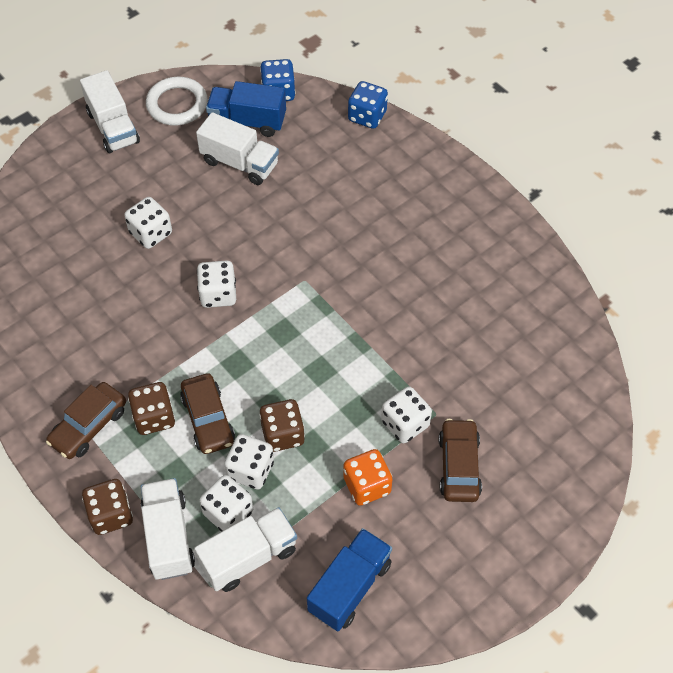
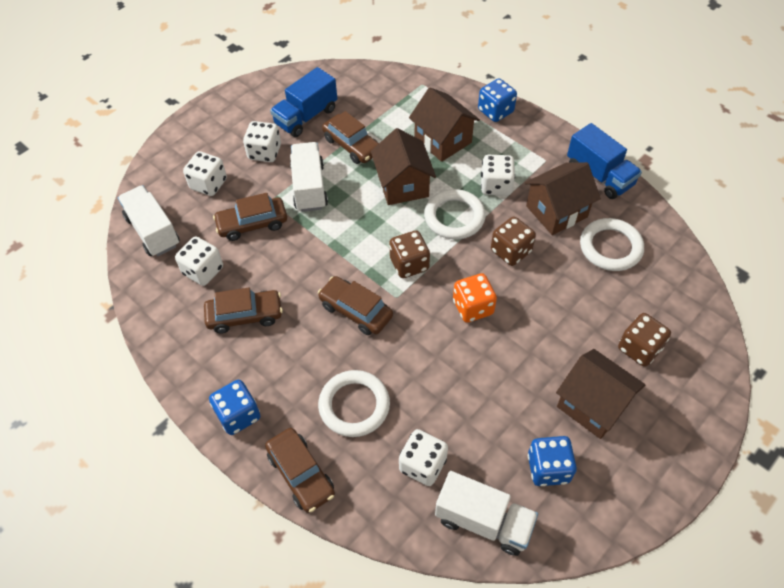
blue dice: 2 -> 3
brown car: 3 -> 5
brown house: 0 -> 4
white ring: 1 -> 3
white truck: 4 -> 3

